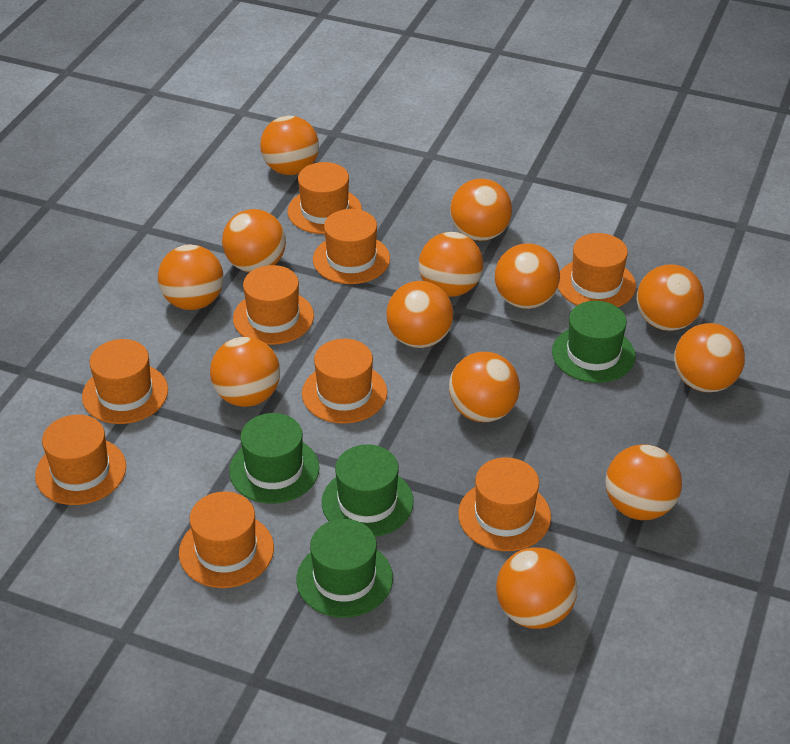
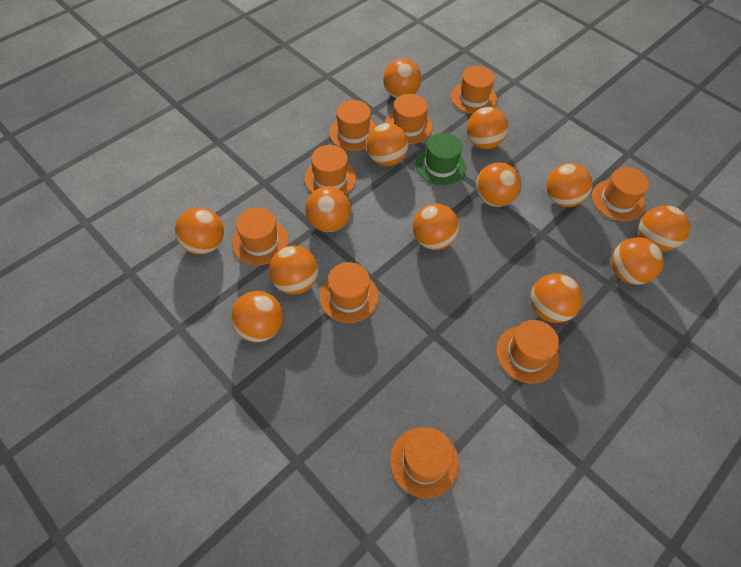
green hat: 4 -> 1

